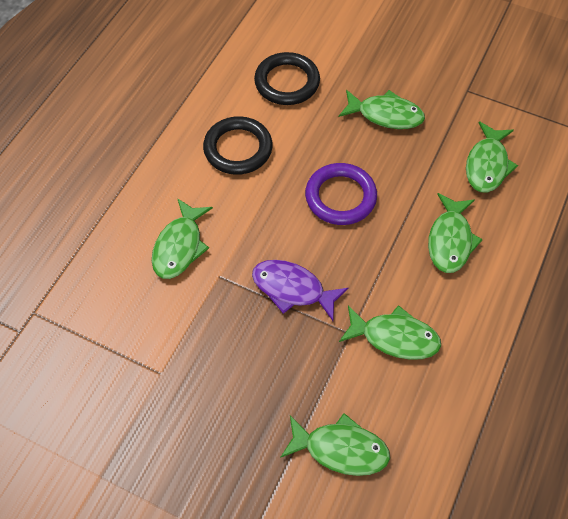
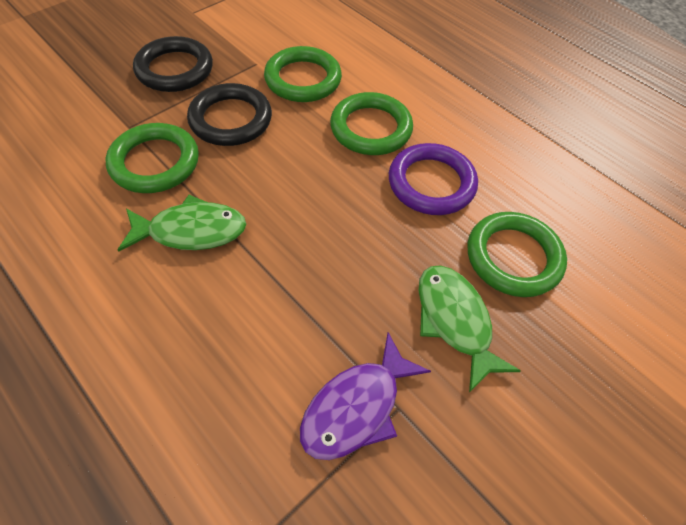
green fish: 6 -> 2
green ring: 0 -> 4

